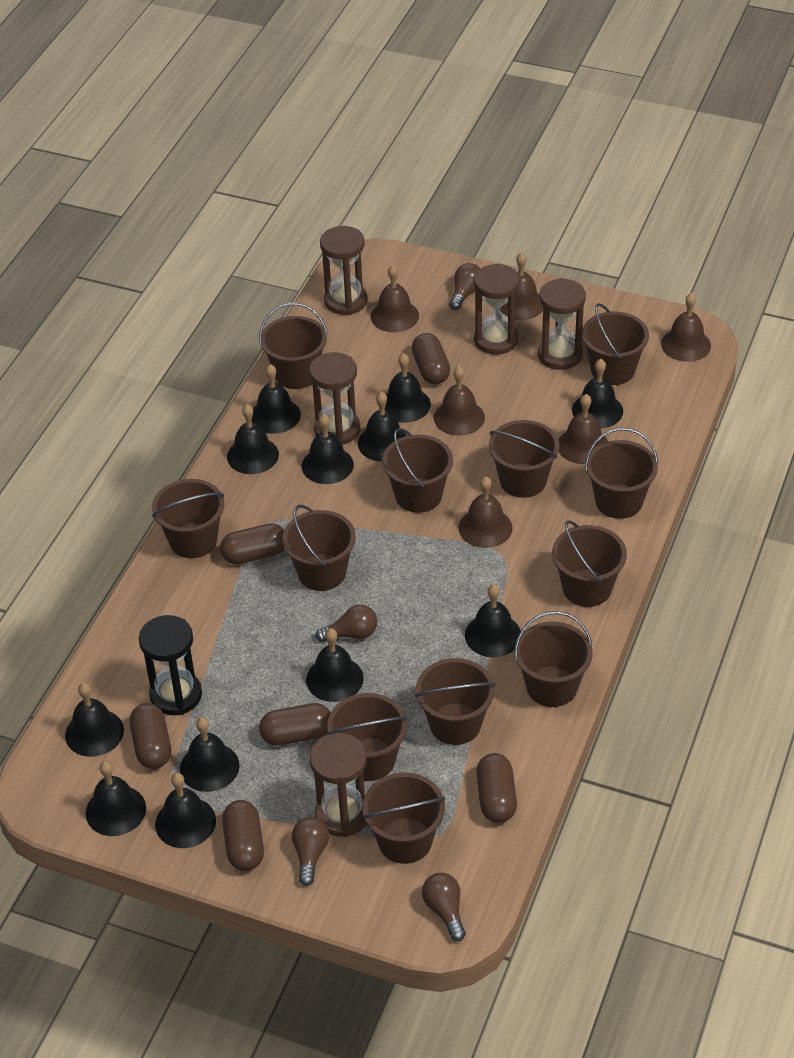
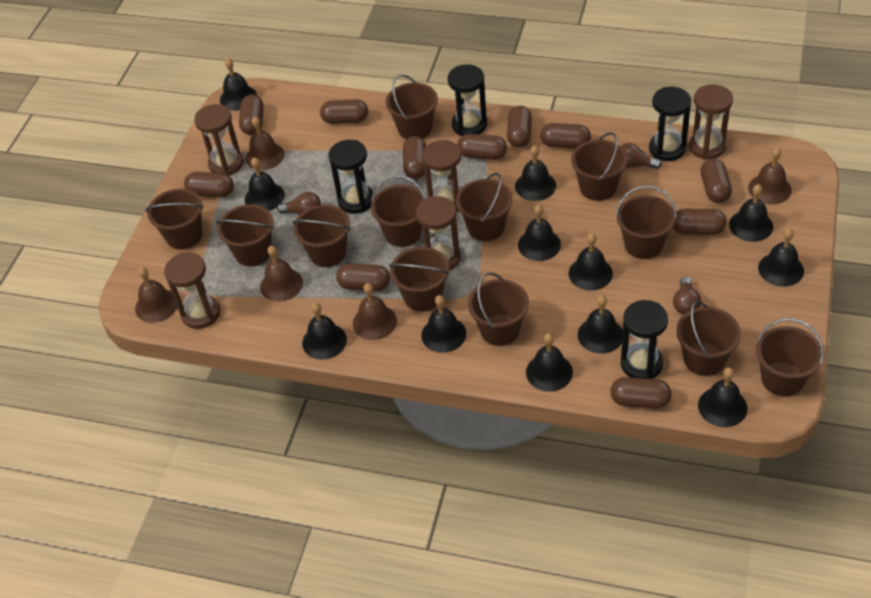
black hourglass: 1 -> 4
brown bell: 6 -> 5
brown capsule: 6 -> 11
brown light bulb: 4 -> 3

